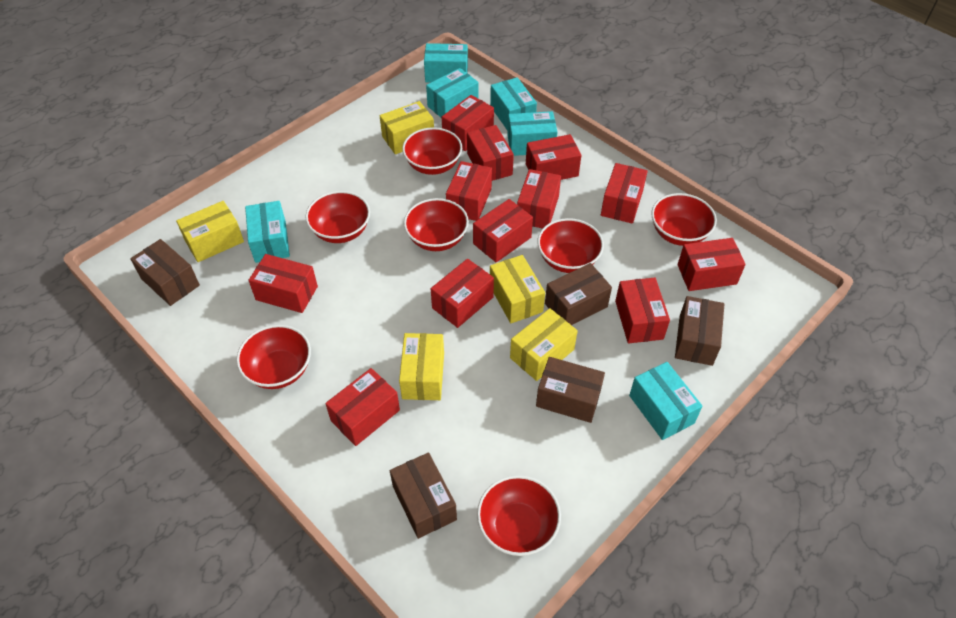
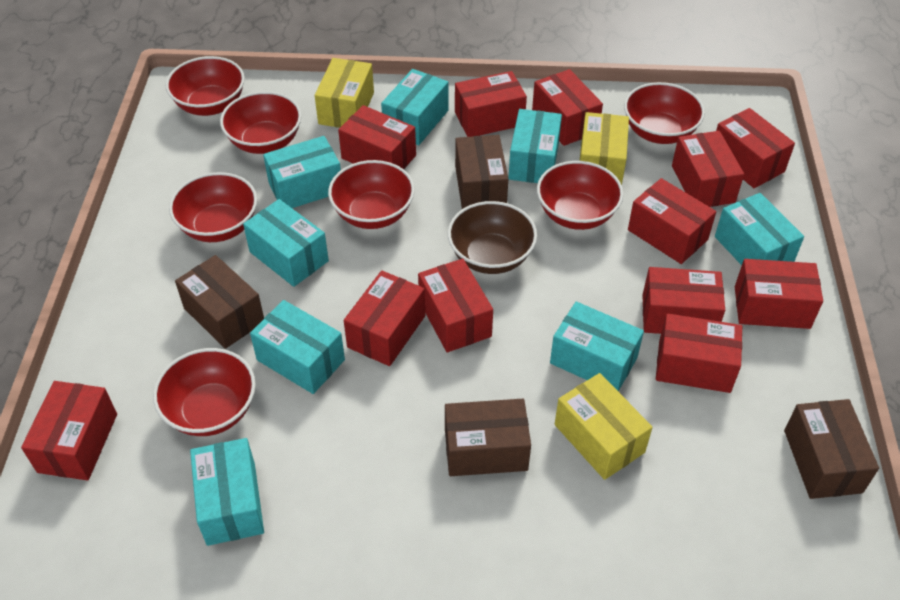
brown bowl: 0 -> 1
brown box: 5 -> 4
turquoise box: 6 -> 8
yellow box: 5 -> 3

